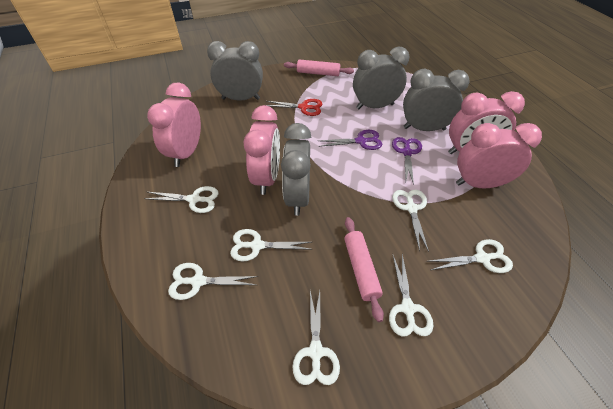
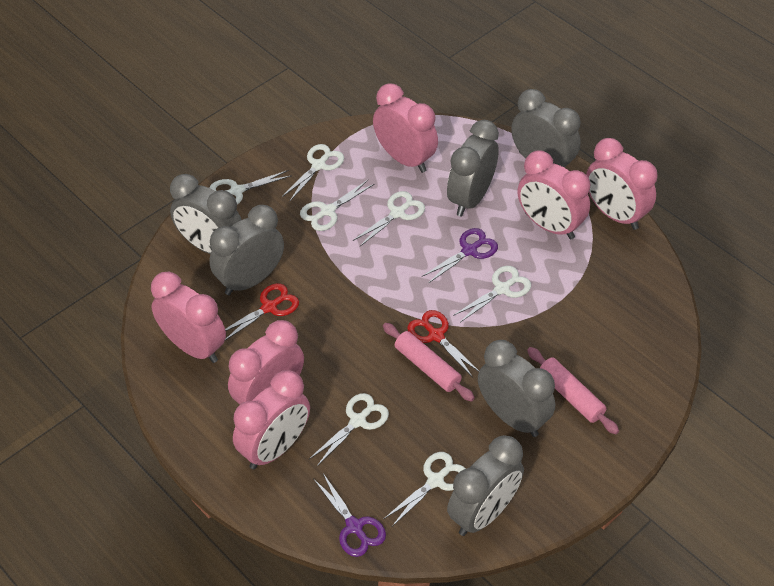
grey clock: 4 -> 6
pink clock: 4 -> 6
red scissors: 1 -> 2

